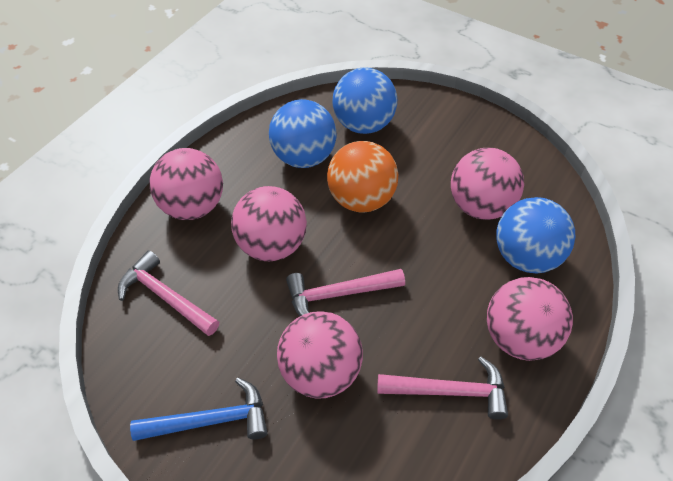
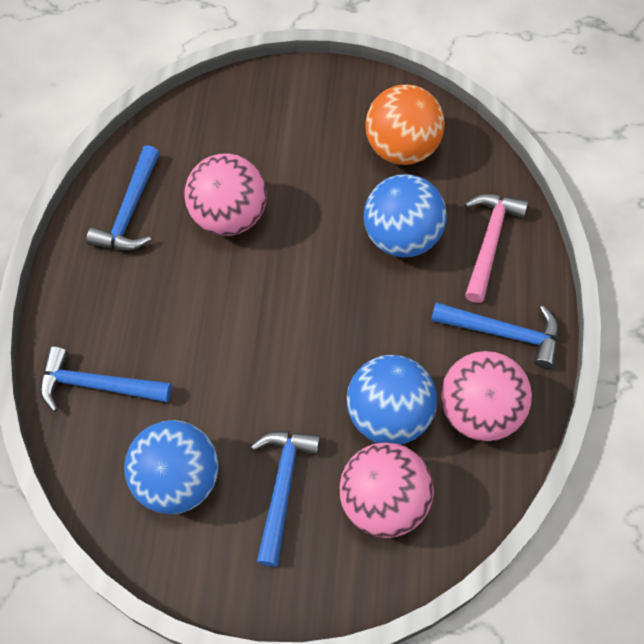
blue hammer: 1 -> 4
pink ball: 5 -> 3
pink hammer: 3 -> 1

